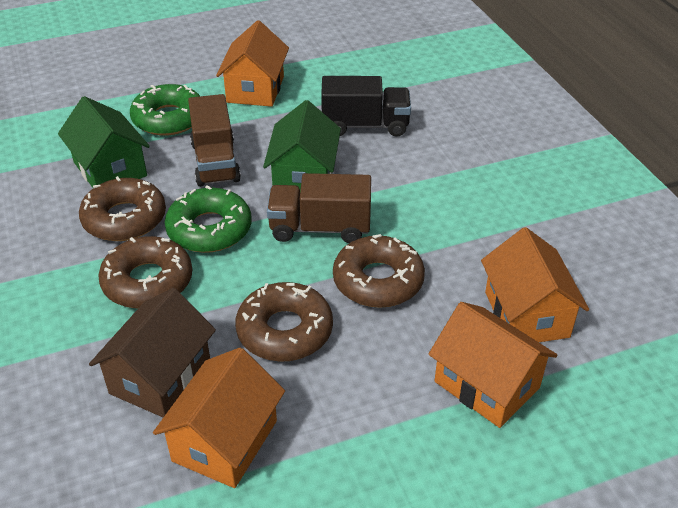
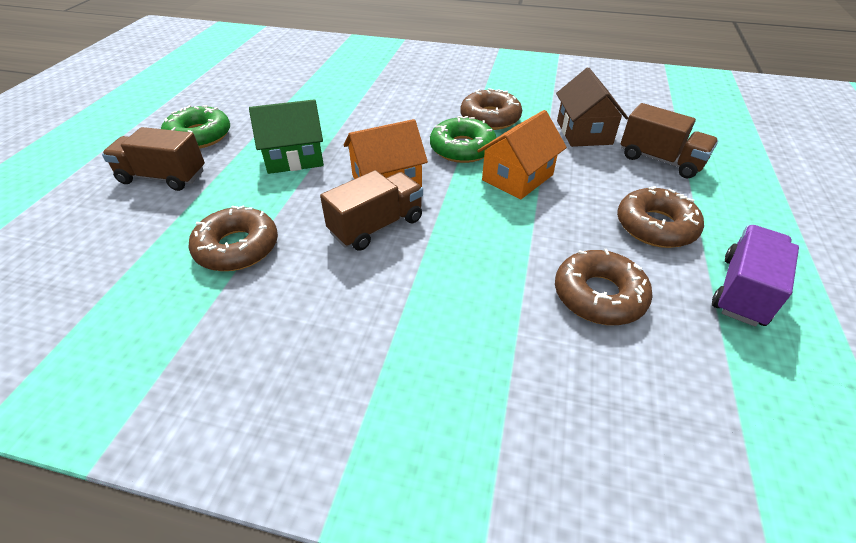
black truck: 1 -> 0
brown truck: 2 -> 3
green house: 2 -> 1
orange house: 4 -> 2
purple truck: 0 -> 1

